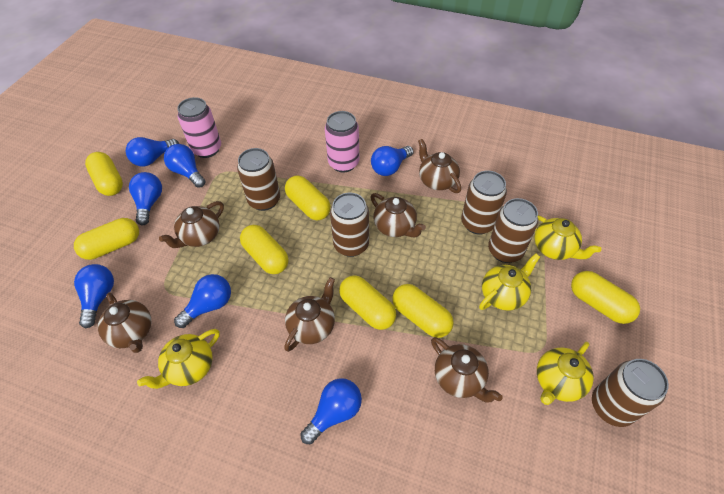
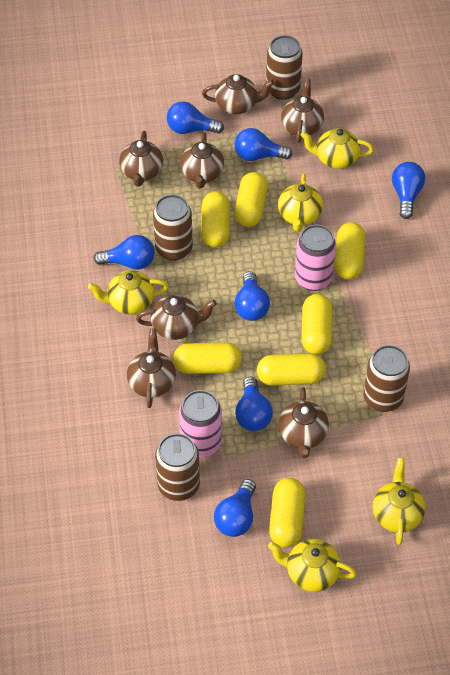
brown can: 5 -> 4
brown teapot: 6 -> 7
yellow teapot: 4 -> 5

